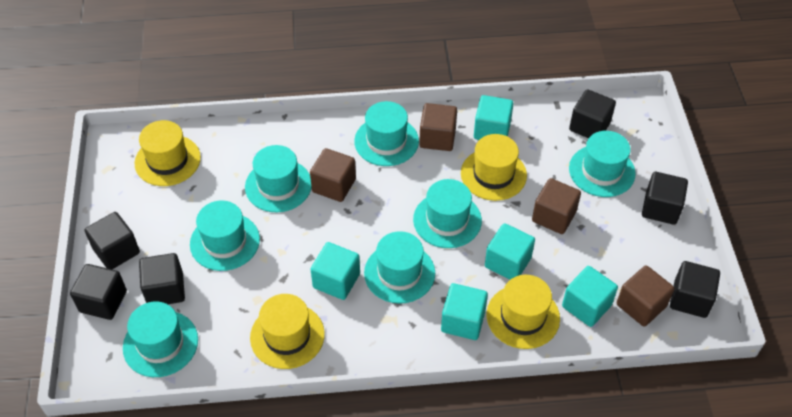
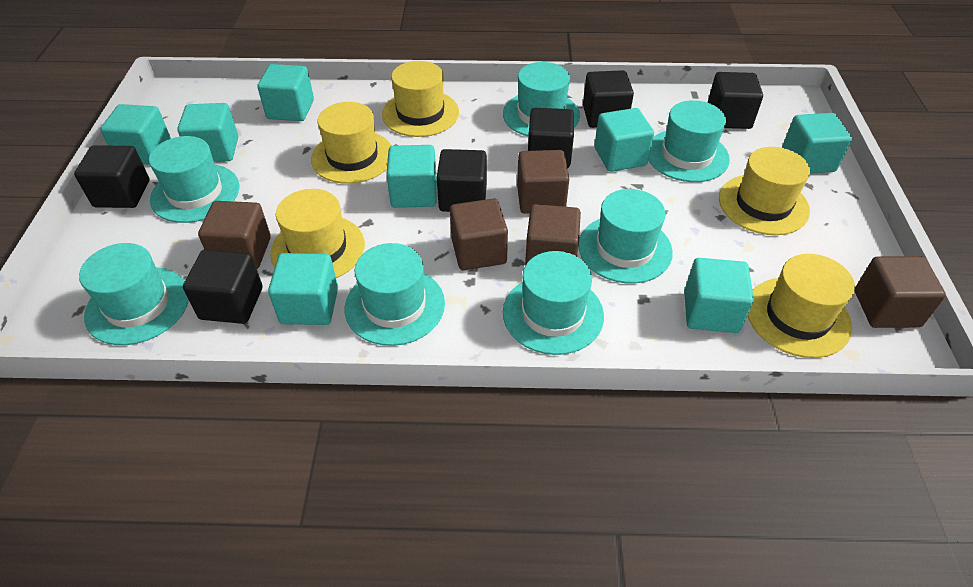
brown cube: 4 -> 5
turquoise cube: 5 -> 8
yellow hat: 4 -> 5

